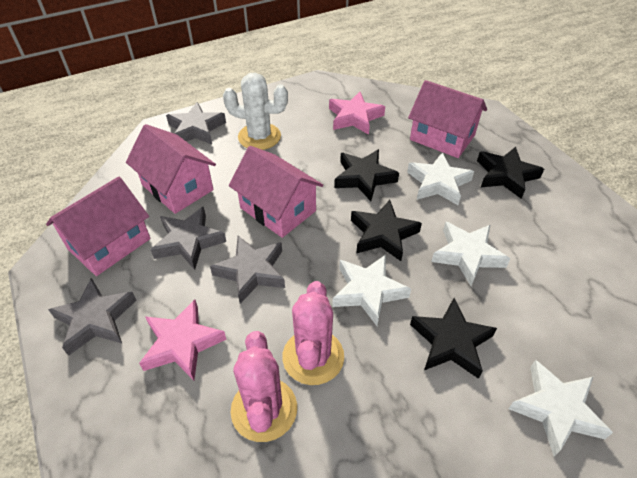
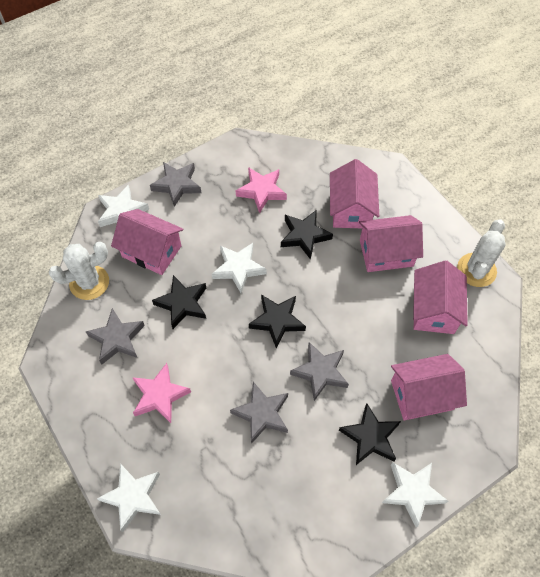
pink cactus: 2 -> 0
pink house: 4 -> 5
white cactus: 1 -> 2

